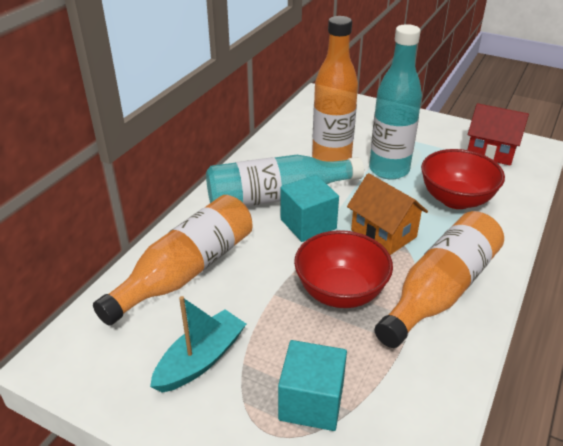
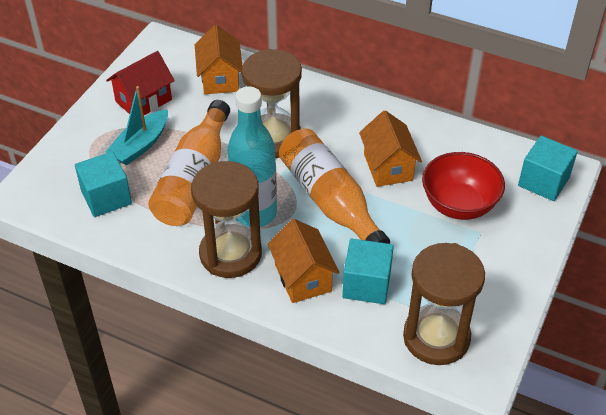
brown hourglass: 0 -> 3
orange bottle: 3 -> 2
orange house: 1 -> 3
red bowl: 2 -> 1
turquoise bottle: 2 -> 1
turquoise cube: 2 -> 3

